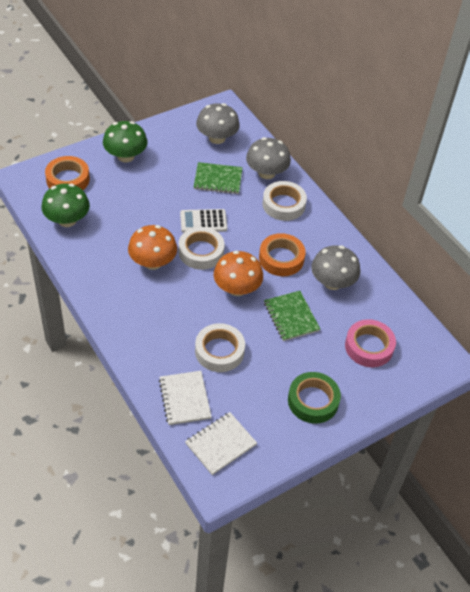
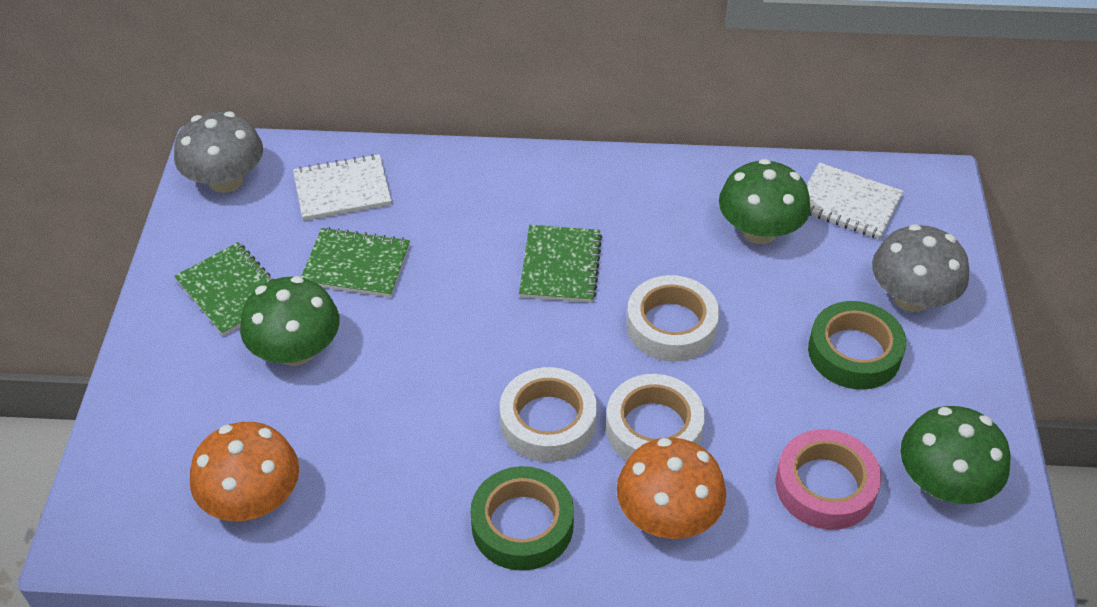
green mushroom: 2 -> 3
green notebook: 2 -> 3
green tape: 1 -> 2
grey mushroom: 3 -> 2
orange tape: 2 -> 0
white calculator: 1 -> 0

